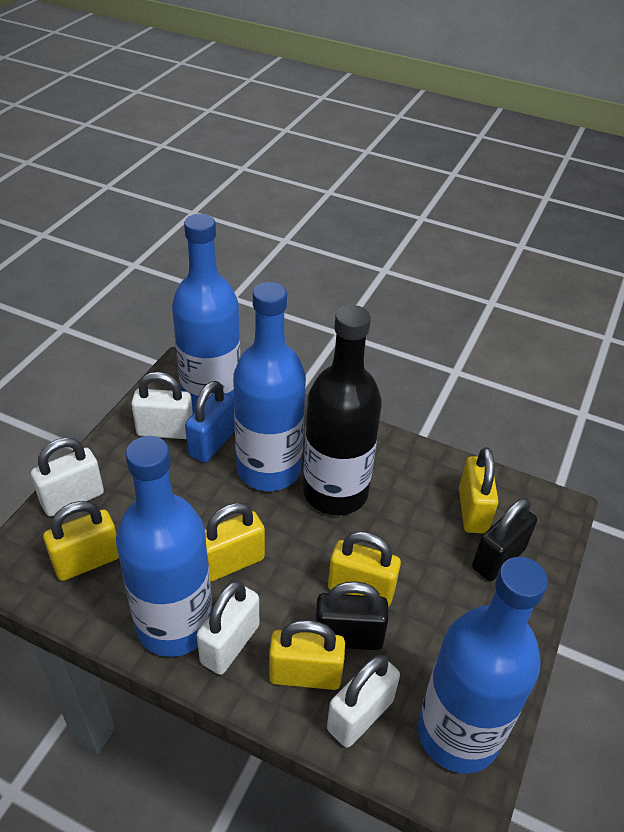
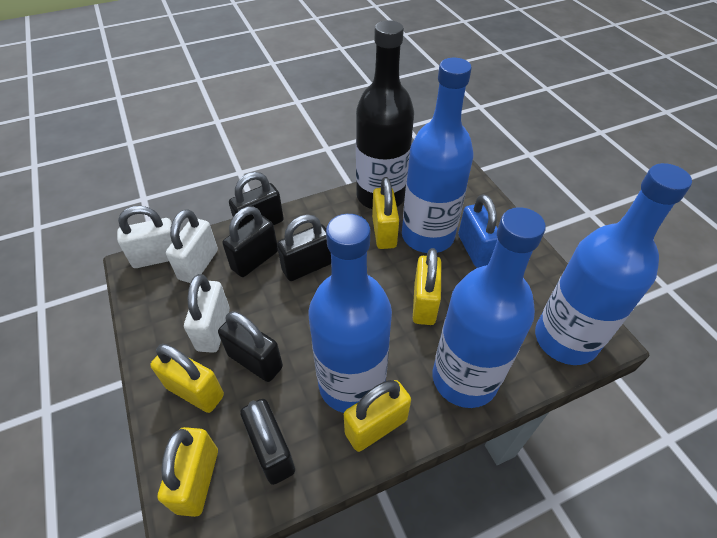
black padlock: 2 -> 5
white padlock: 4 -> 3

